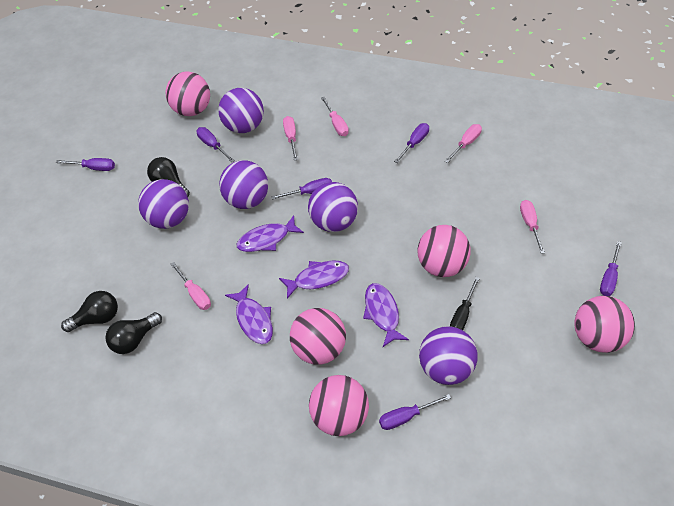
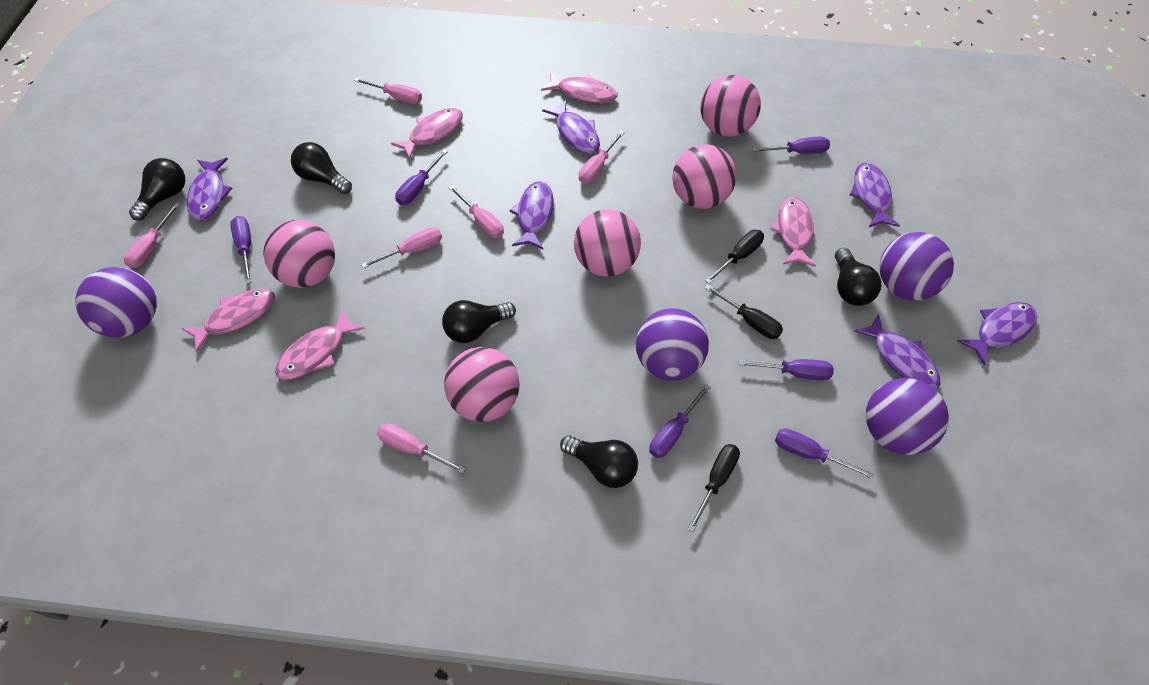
black light bulb: 3 -> 5
black screwdriver: 1 -> 3
pink fish: 0 -> 5
pink screwdriver: 5 -> 6
purple ball: 5 -> 4
purple fish: 4 -> 6

